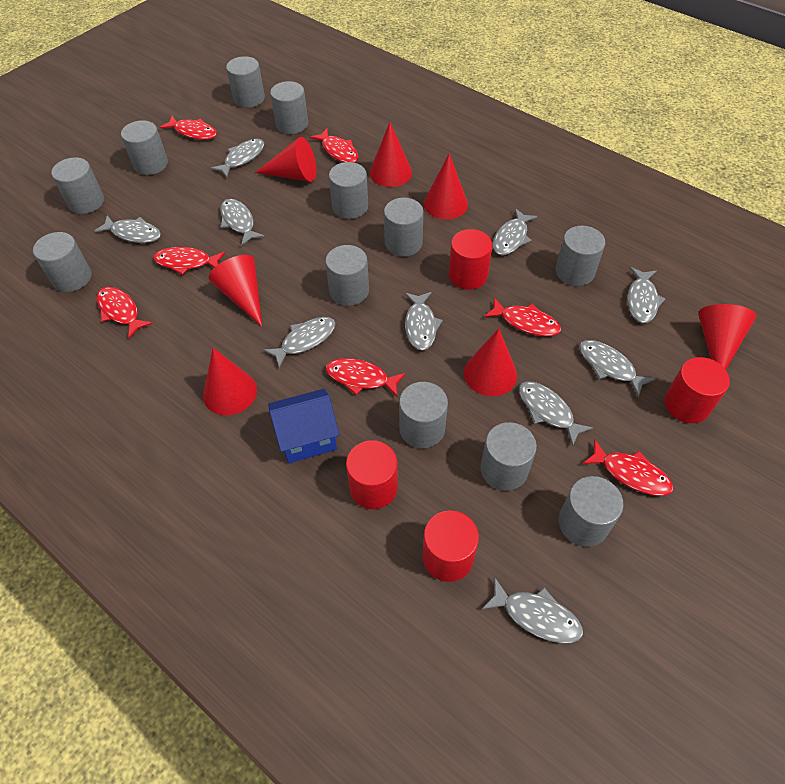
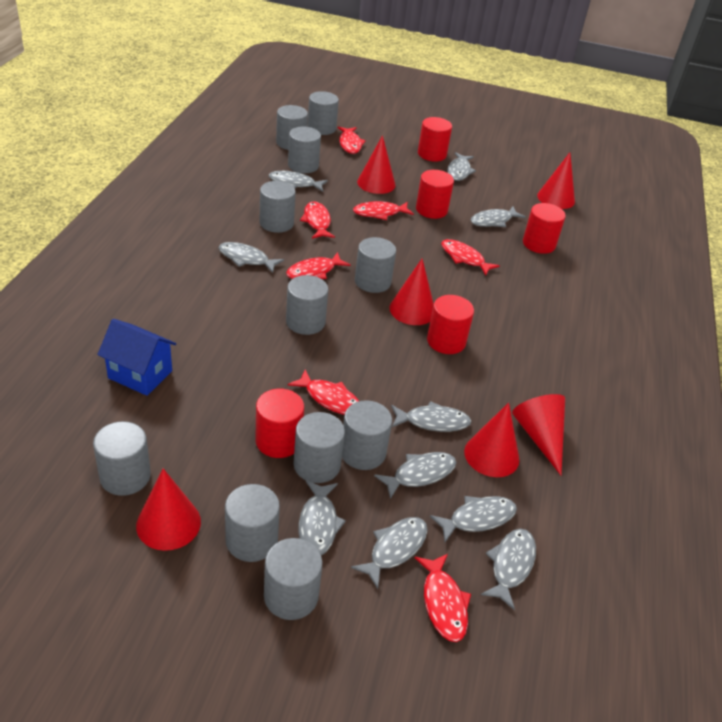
grey cylinder: 12 -> 11
red cone: 7 -> 6
red cylinder: 4 -> 5

